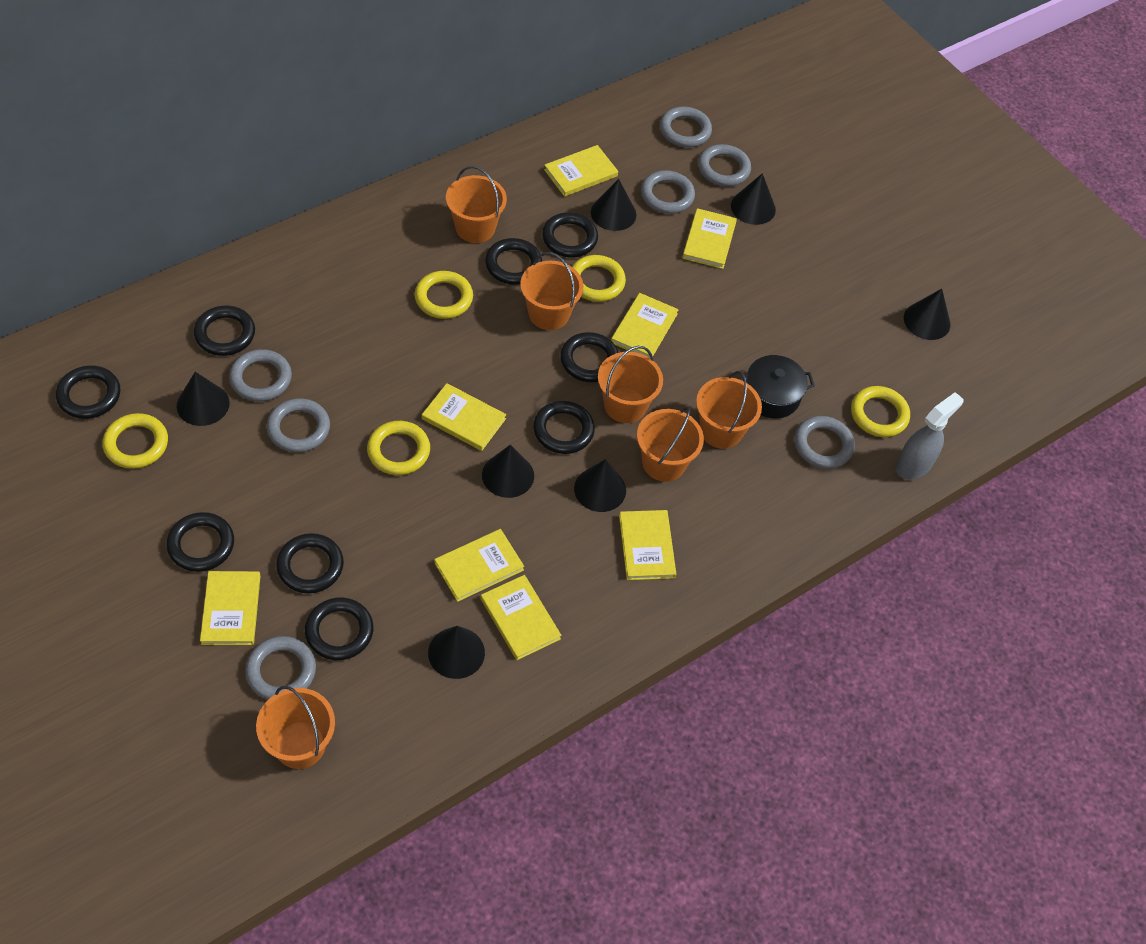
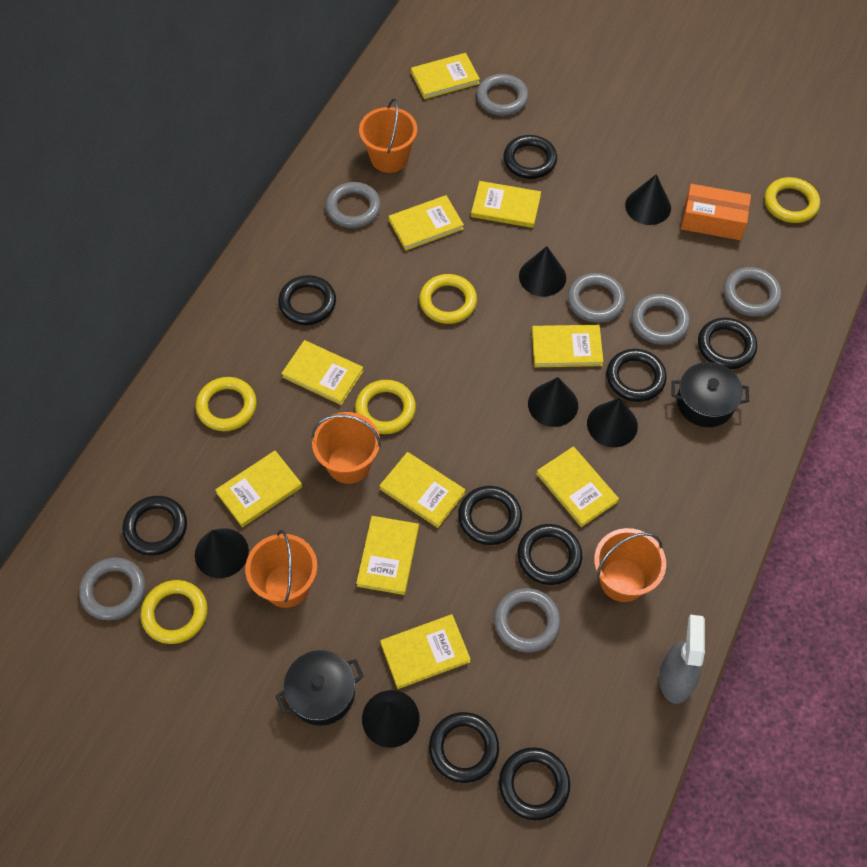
black cone: 7 -> 6
black pot: 1 -> 2
orange box: 0 -> 1
orange bucket: 6 -> 4
yellow book: 8 -> 10

